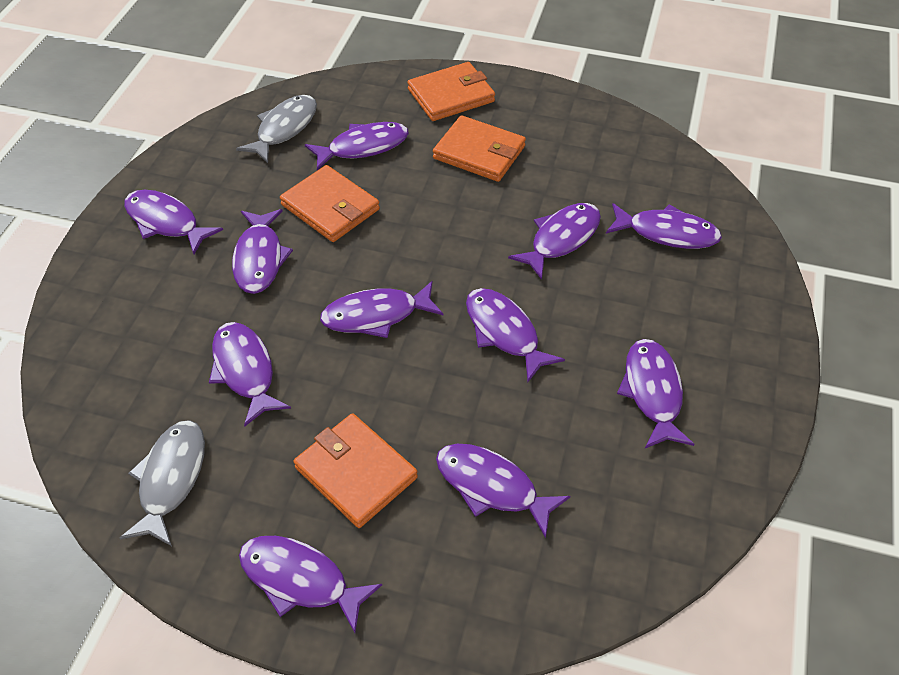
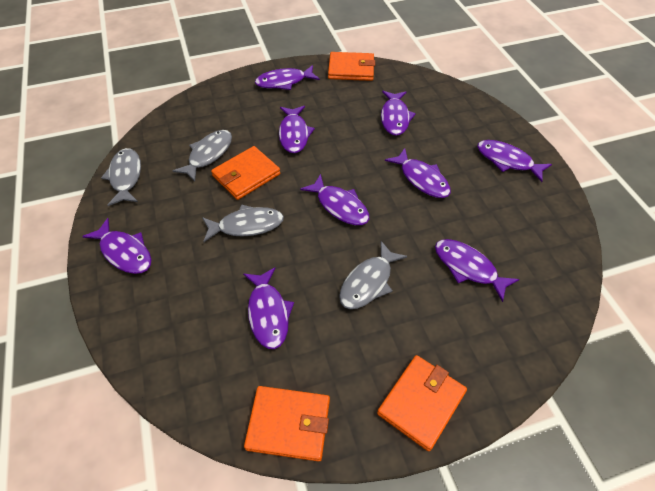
grey fish: 2 -> 4
purple fish: 11 -> 9

